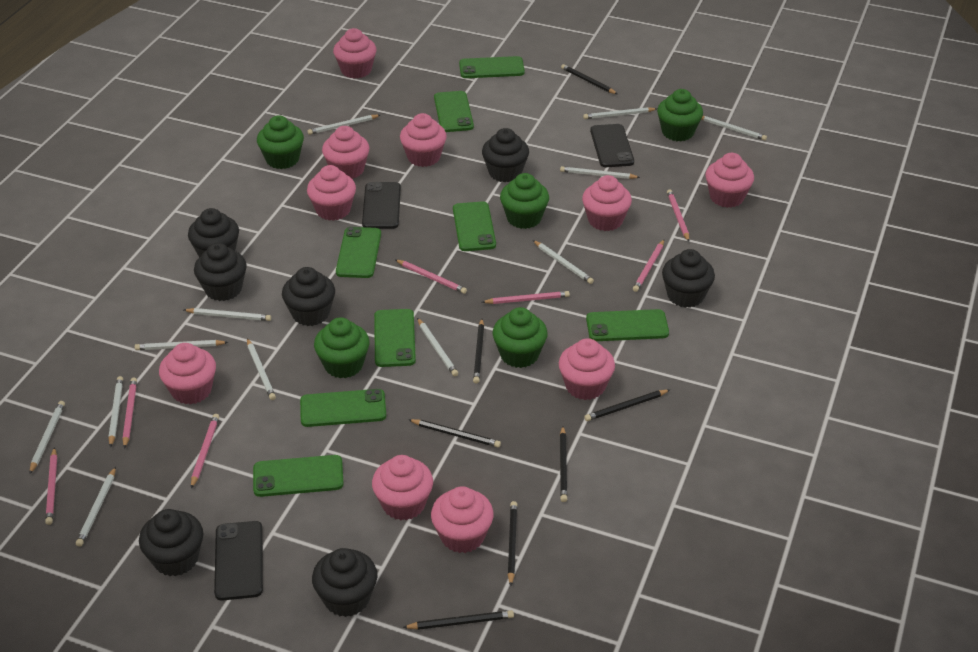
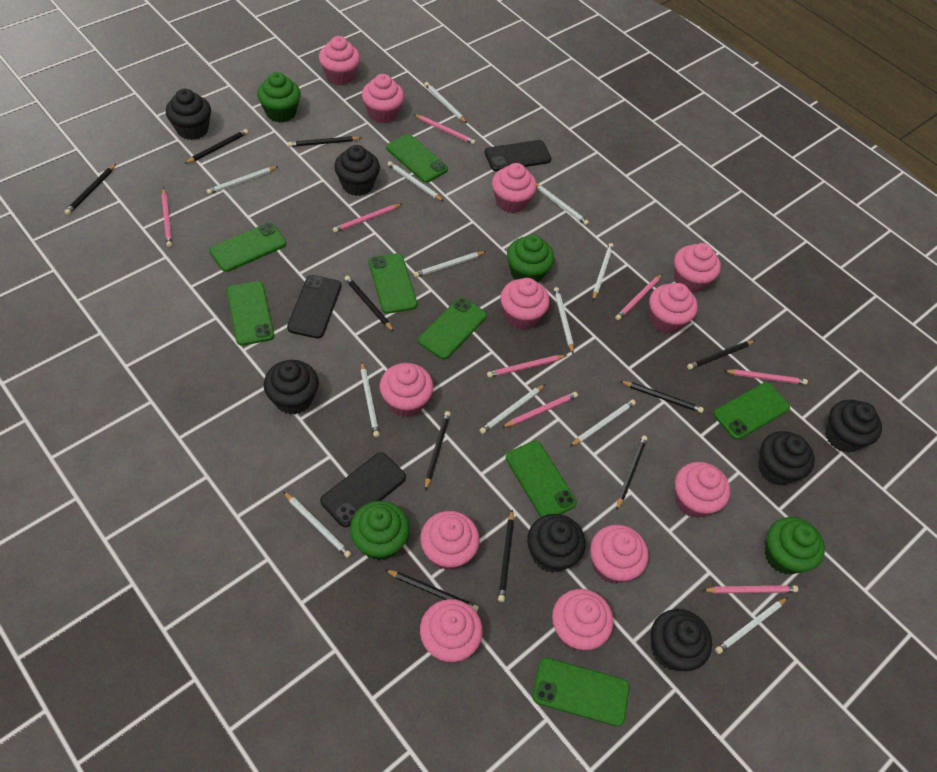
black pencil: 7 -> 10
green cupcake: 5 -> 4
pink cupcake: 10 -> 12
pink pencil: 7 -> 8

